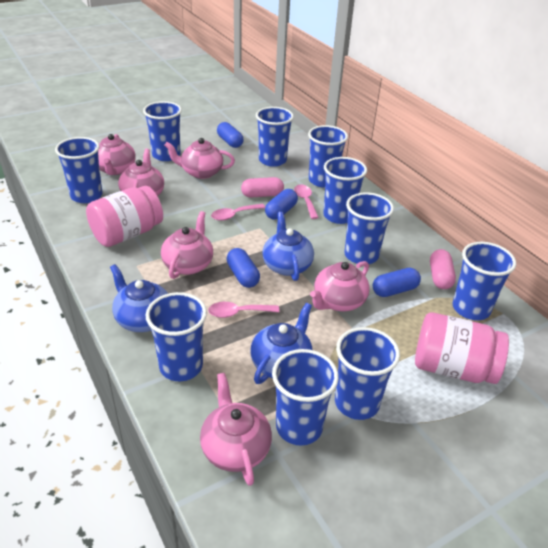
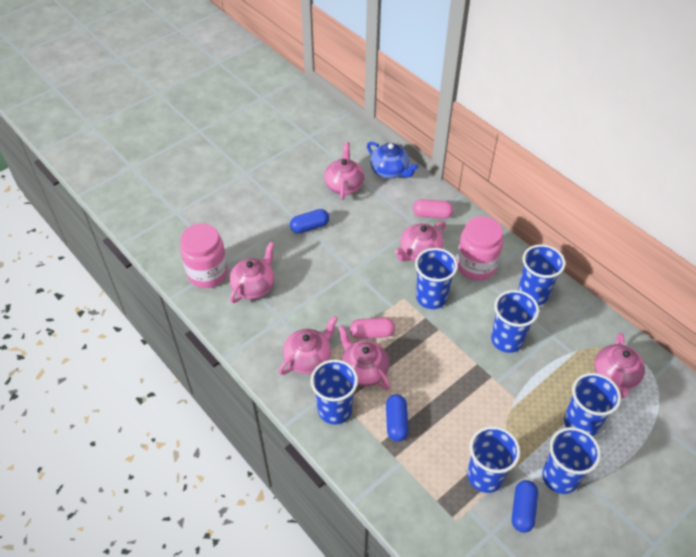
blue capsule: 4 -> 3
blue cup: 10 -> 7
blue teapot: 3 -> 1
pink spoon: 3 -> 0

